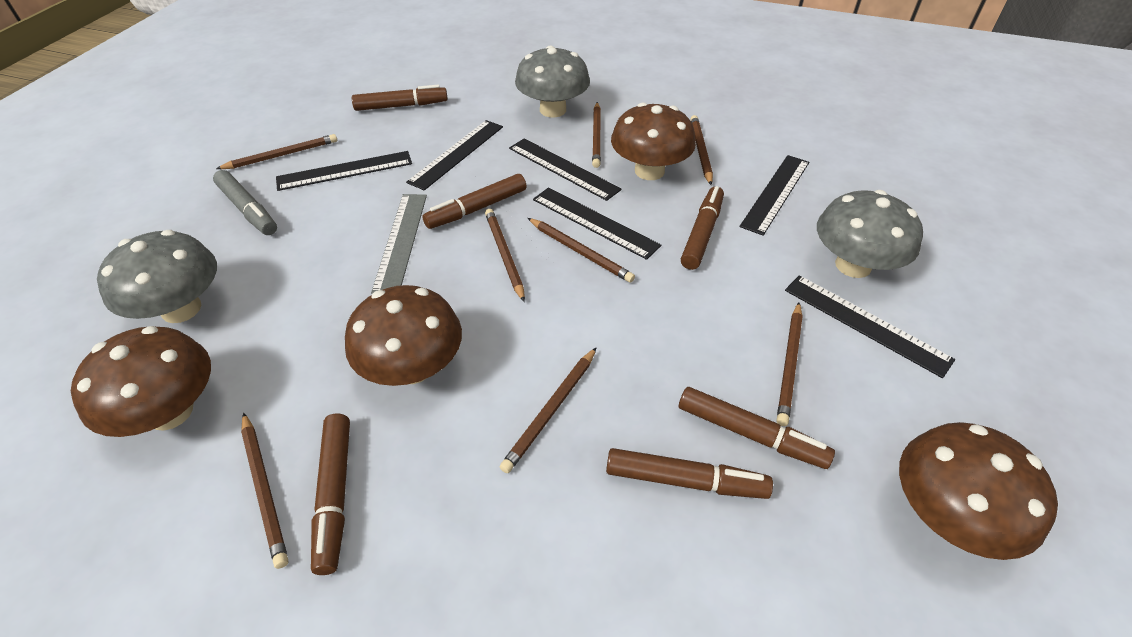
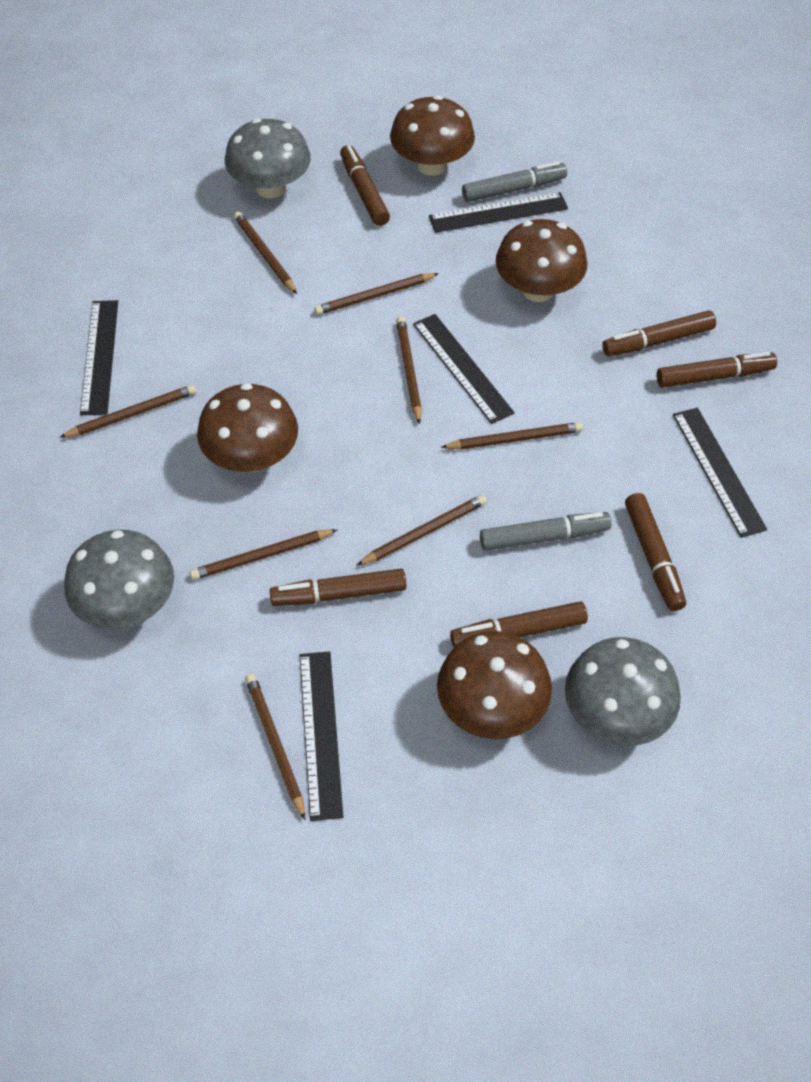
black ruler: 6 -> 5
grey marker: 1 -> 2
grey ruler: 1 -> 0

